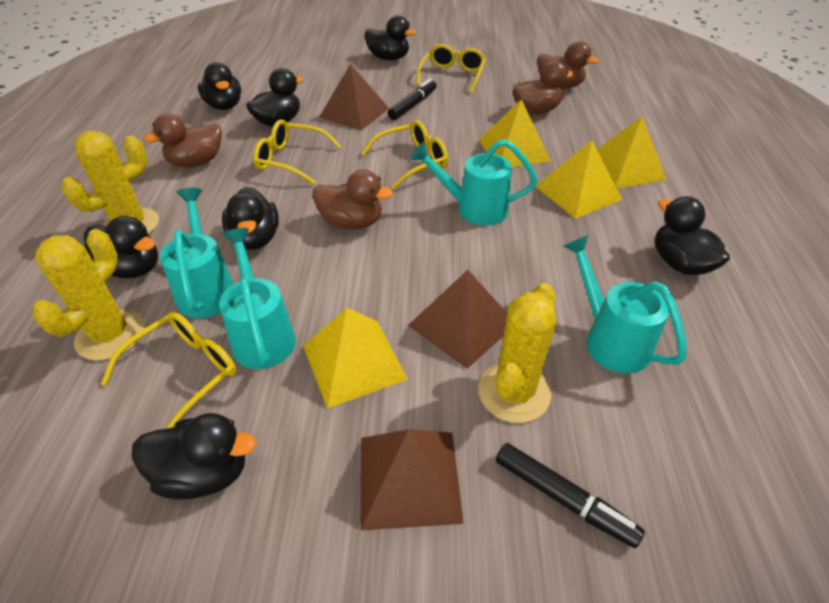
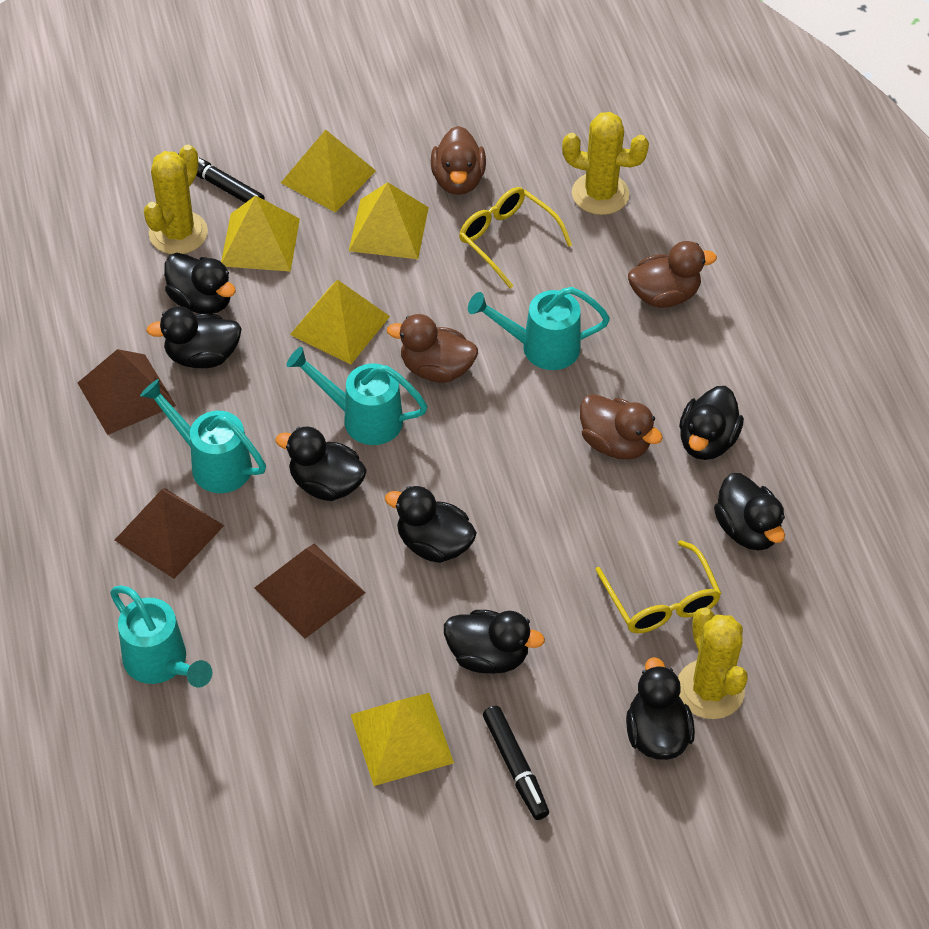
black duck: 7 -> 8
yellow glasses: 4 -> 2
yellow pyramid: 4 -> 5

